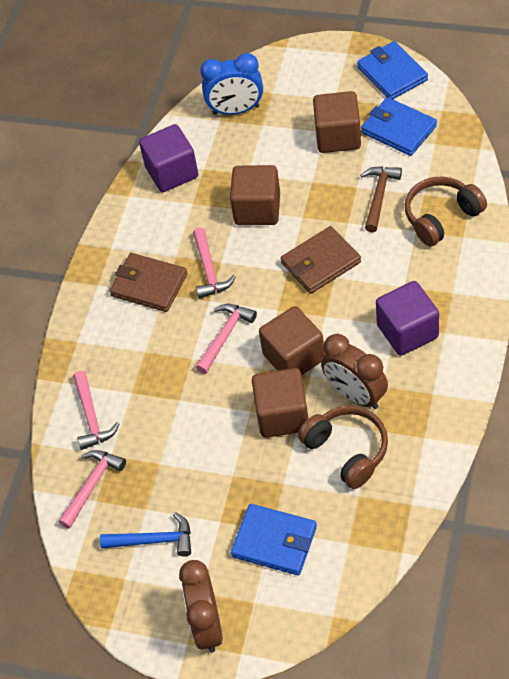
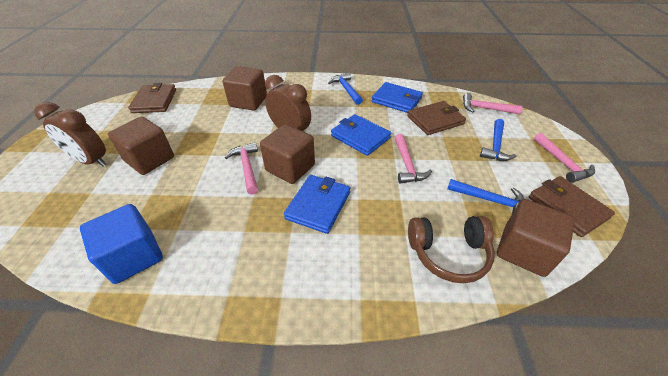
blue clock: 1 -> 0
blue cube: 0 -> 1
blue hammer: 1 -> 3
brown hammer: 1 -> 0
brown headphones: 2 -> 1
brown wallet: 2 -> 3
purple cube: 2 -> 0

